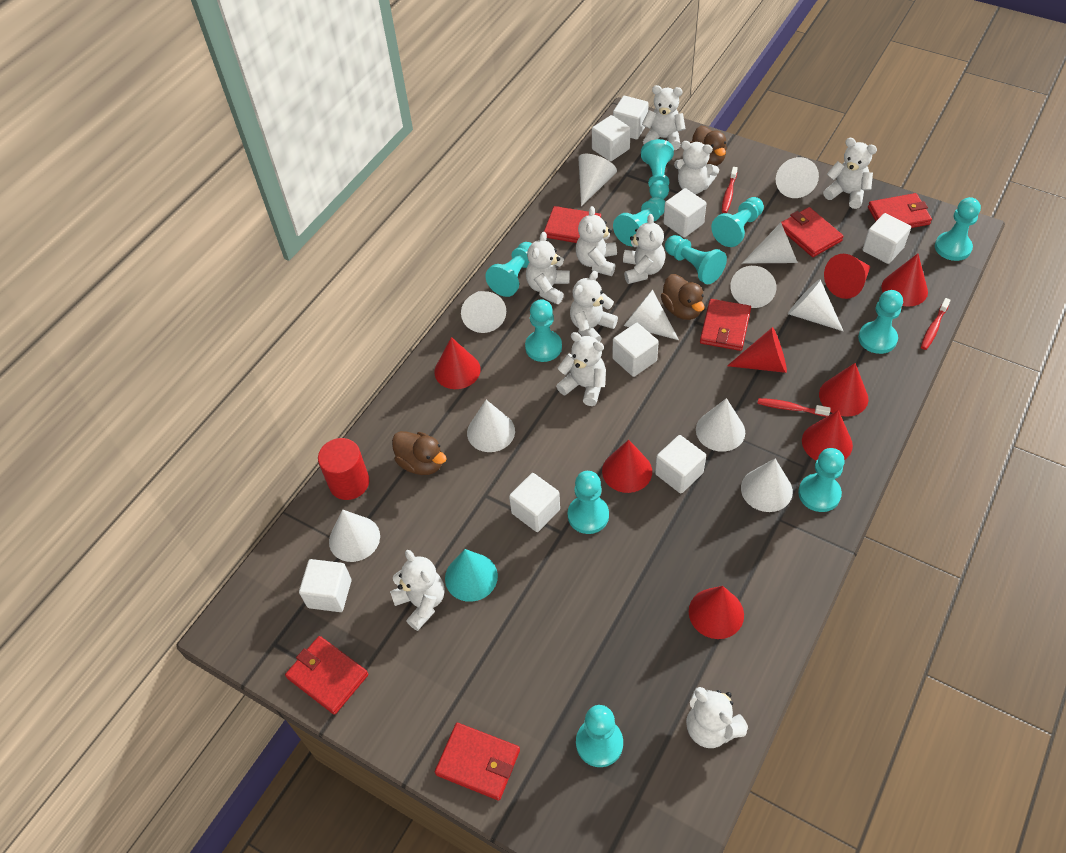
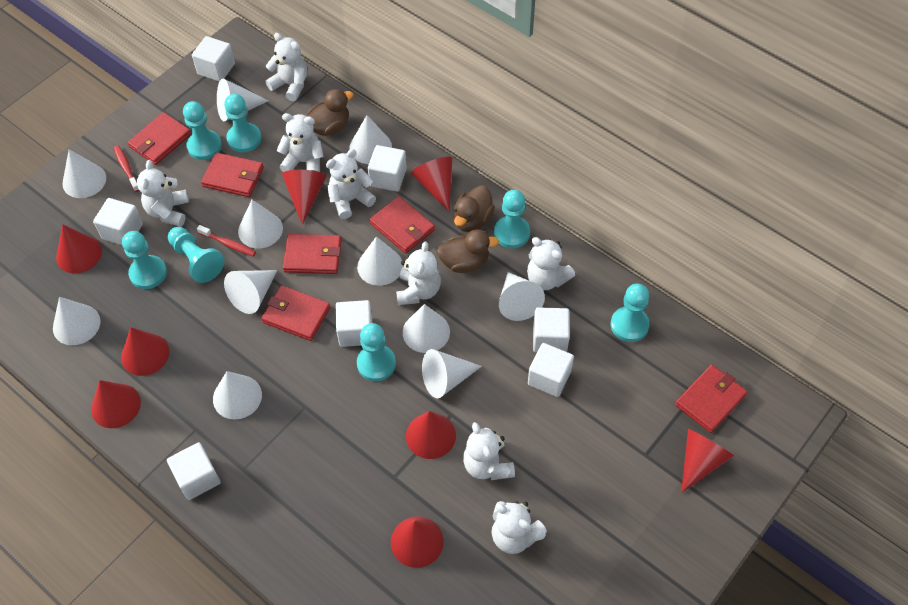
red cylinder: 1 -> 0
red toothbrush: 3 -> 2
turquoise cone: 1 -> 0
turquoise pawn: 11 -> 7
white cube: 8 -> 7
white teddy bear: 10 -> 8

